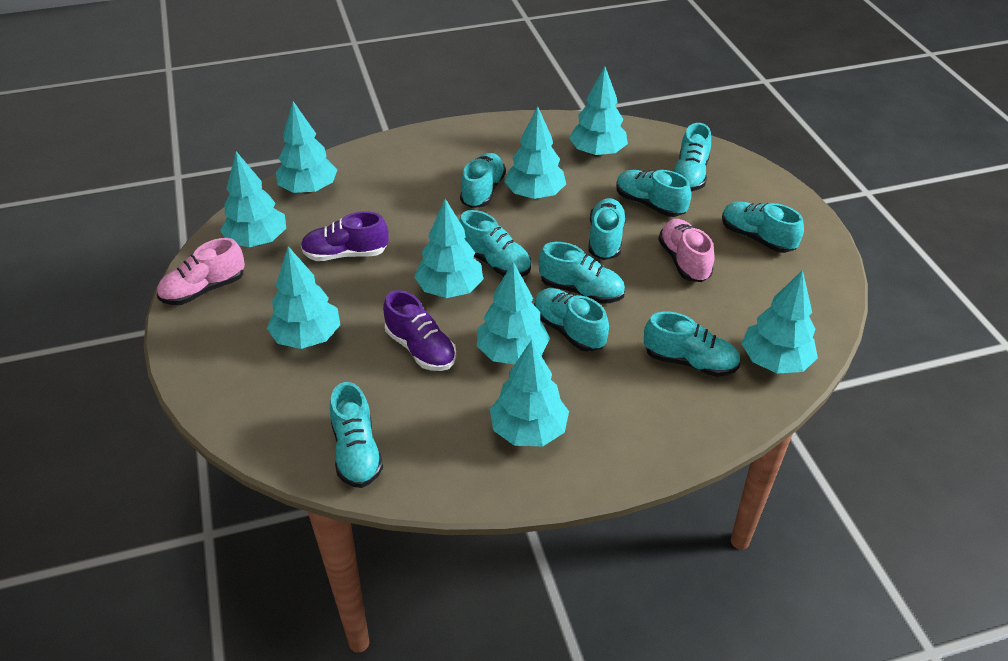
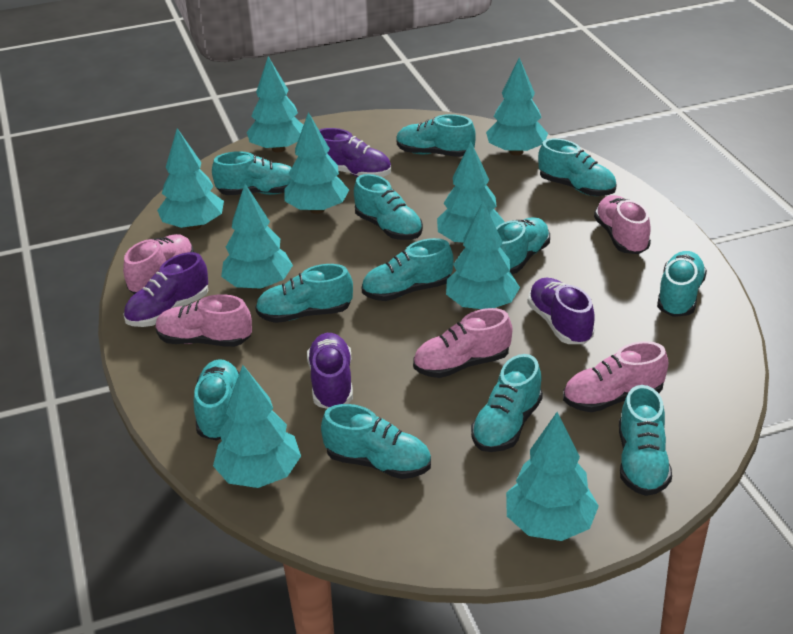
pink shoe: 2 -> 5
purple shoe: 2 -> 4
turquoise shoe: 10 -> 12

